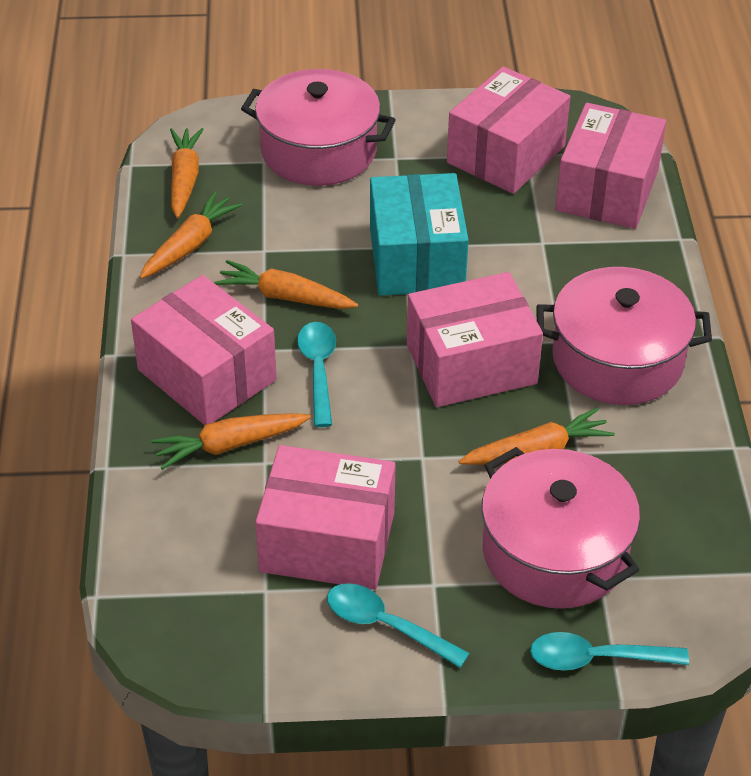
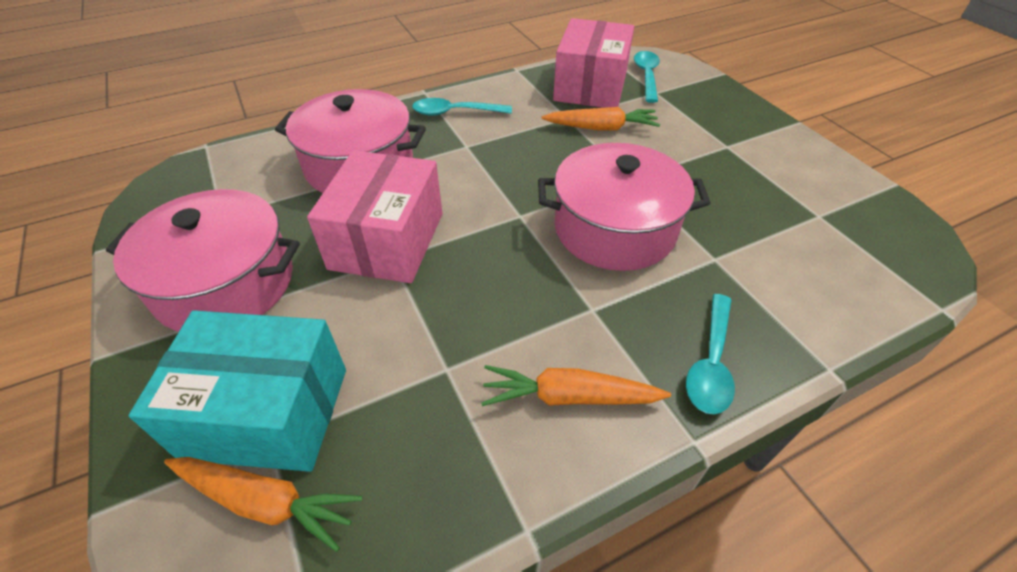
orange carrot: 5 -> 3
pink box: 5 -> 2

